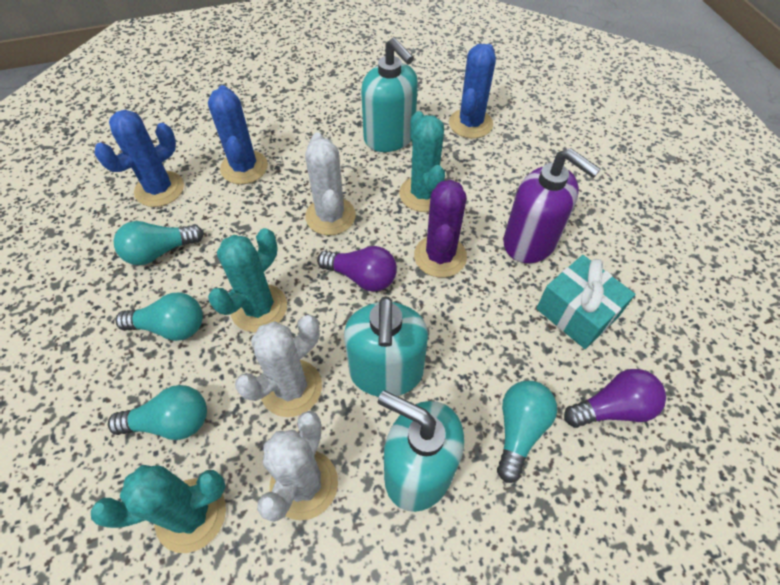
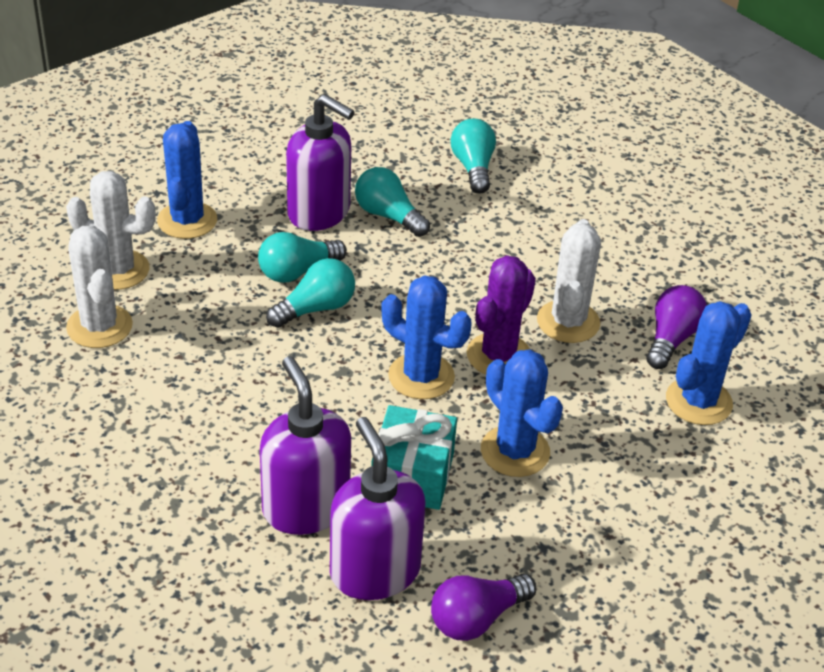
blue cactus: 3 -> 4
purple soap dispenser: 1 -> 3
turquoise cactus: 3 -> 0
turquoise soap dispenser: 3 -> 0

